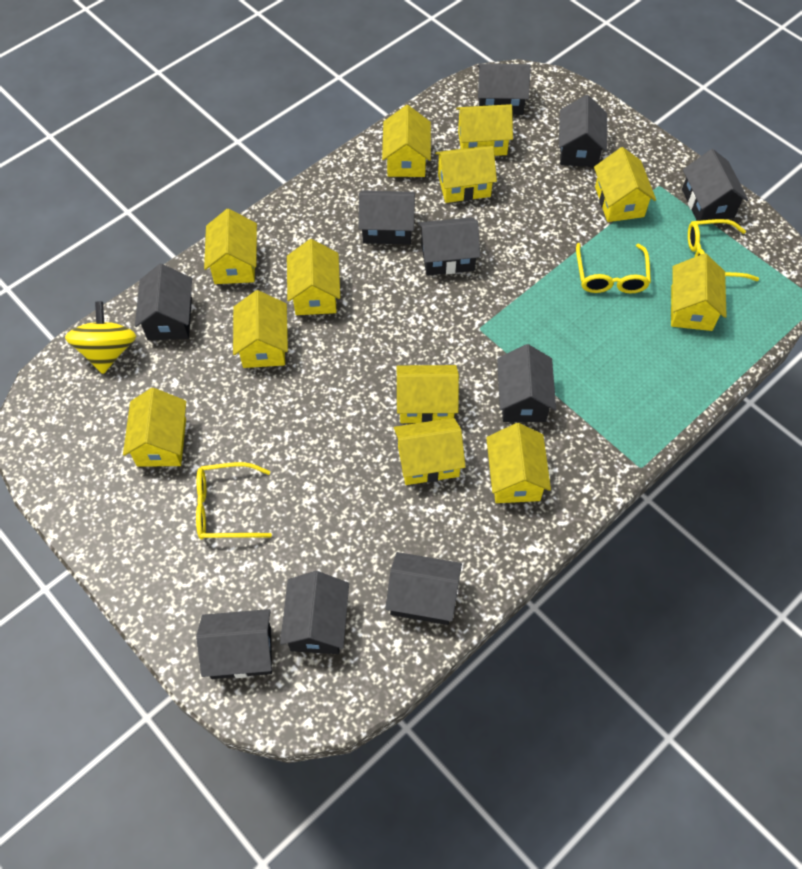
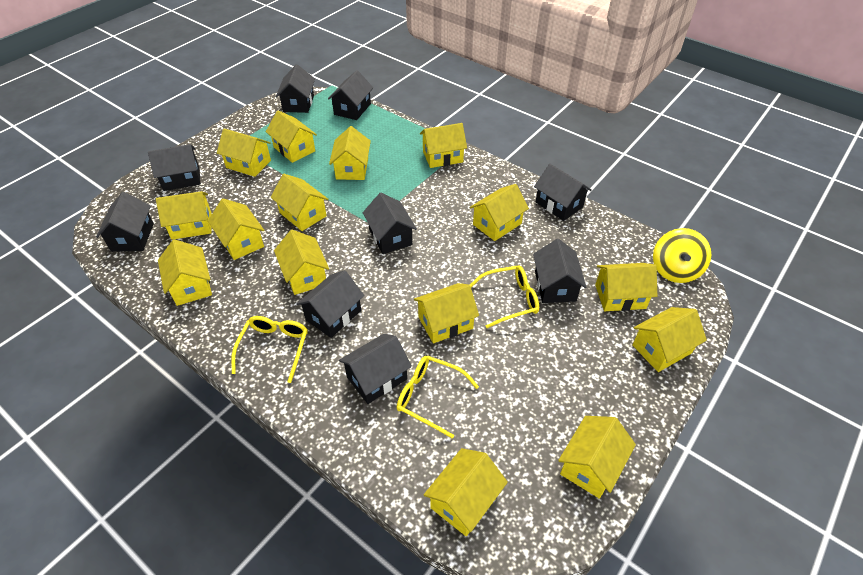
black house: 10 -> 9
yellow house: 12 -> 15

